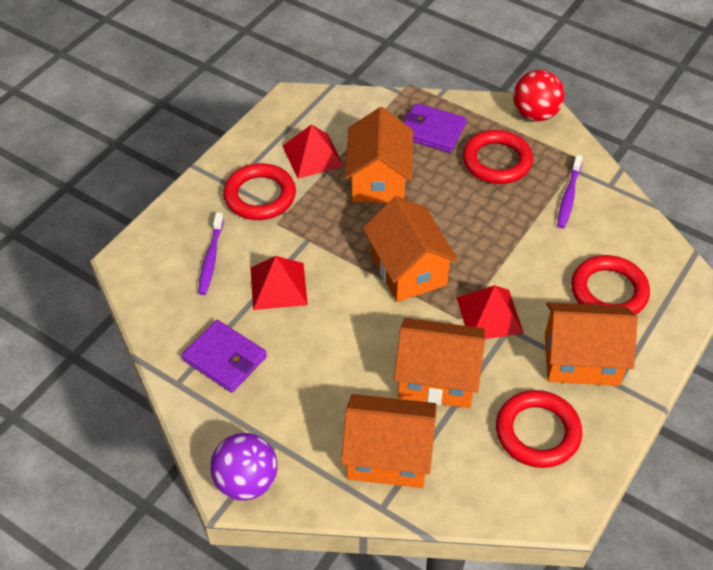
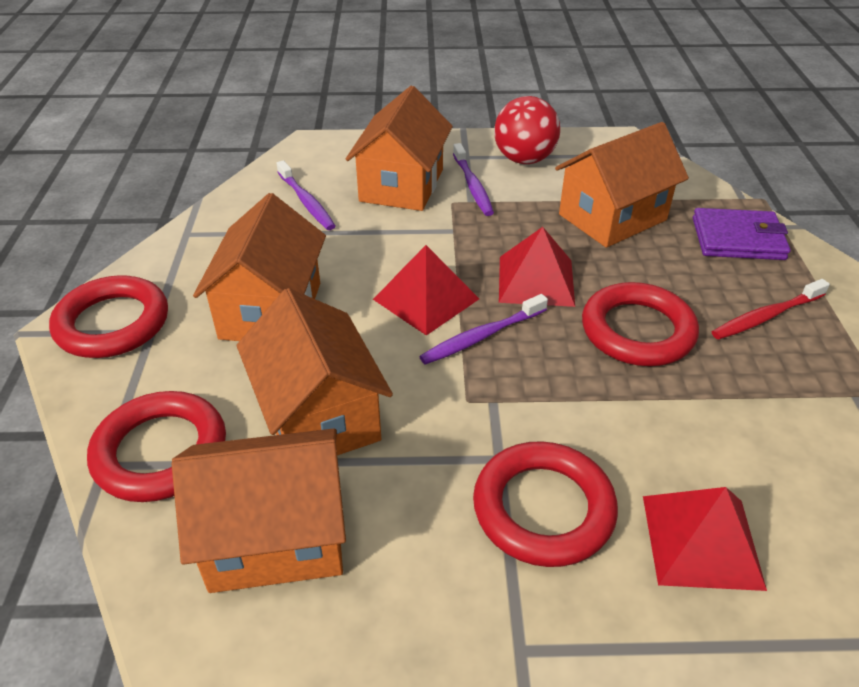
purple ball: 1 -> 0
purple toothbrush: 2 -> 3
purple wallet: 2 -> 1
red toothbrush: 0 -> 1

